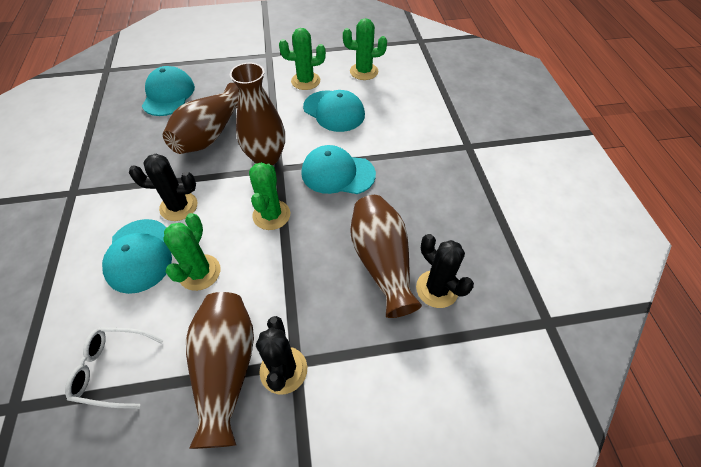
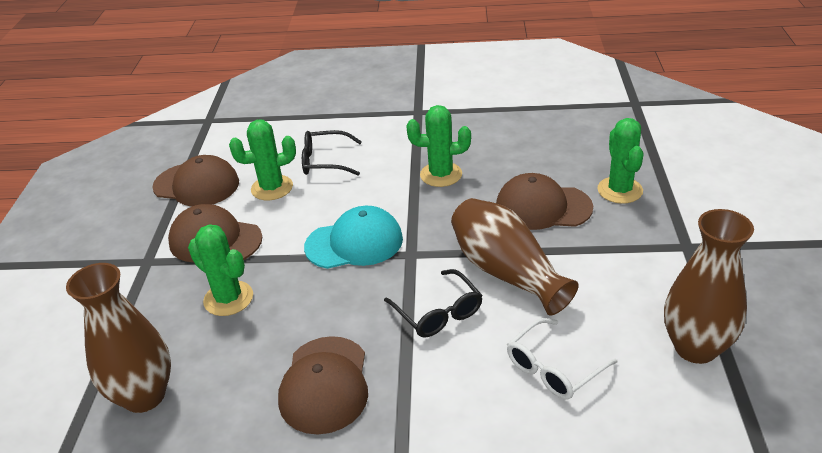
black cactus: 3 -> 0
black glasses: 0 -> 2
brown cap: 0 -> 4
brown vase: 4 -> 3
turquoise cap: 4 -> 1

